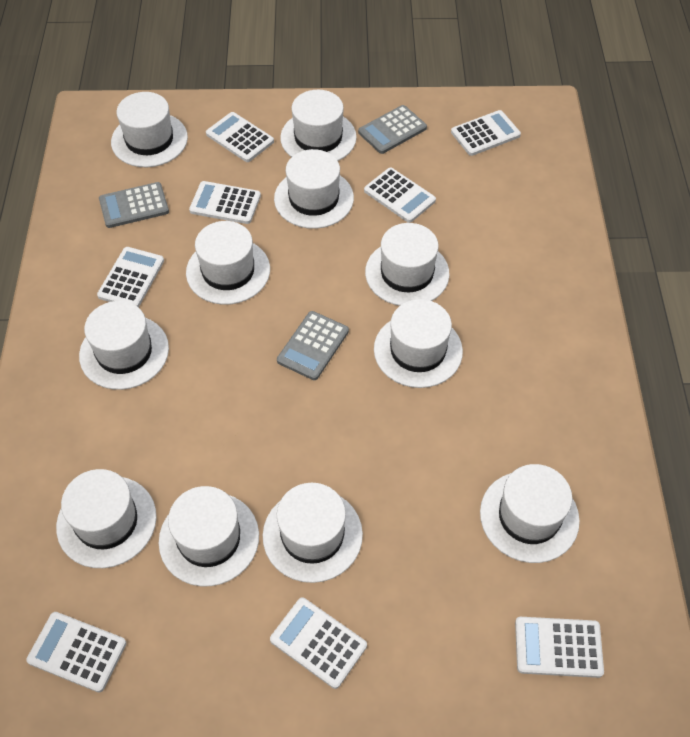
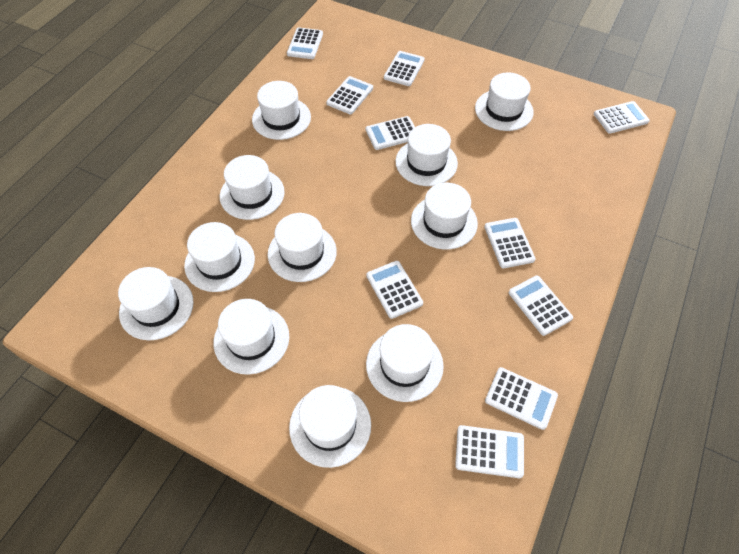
grey calculator: 3 -> 0
white calculator: 8 -> 10

